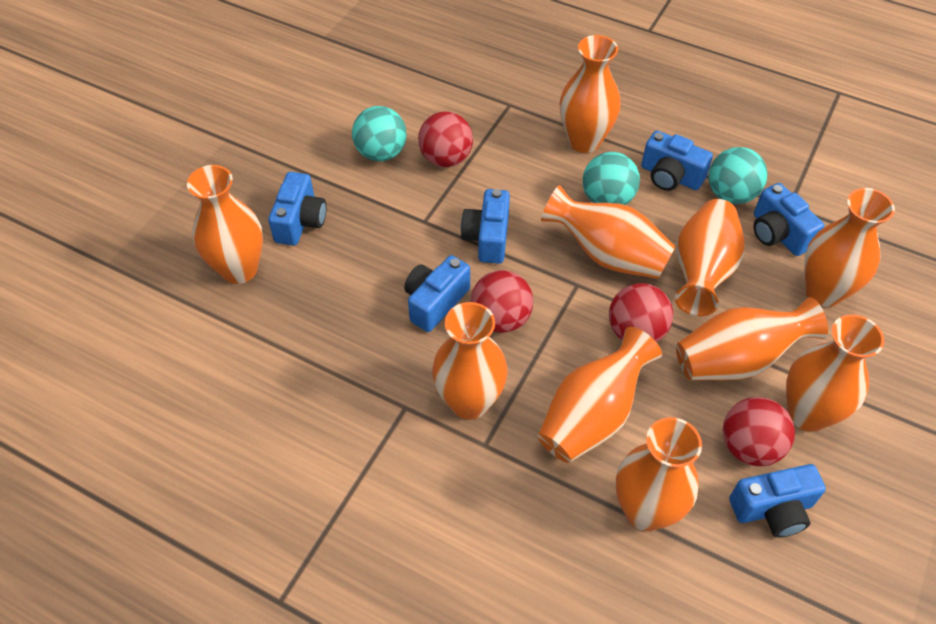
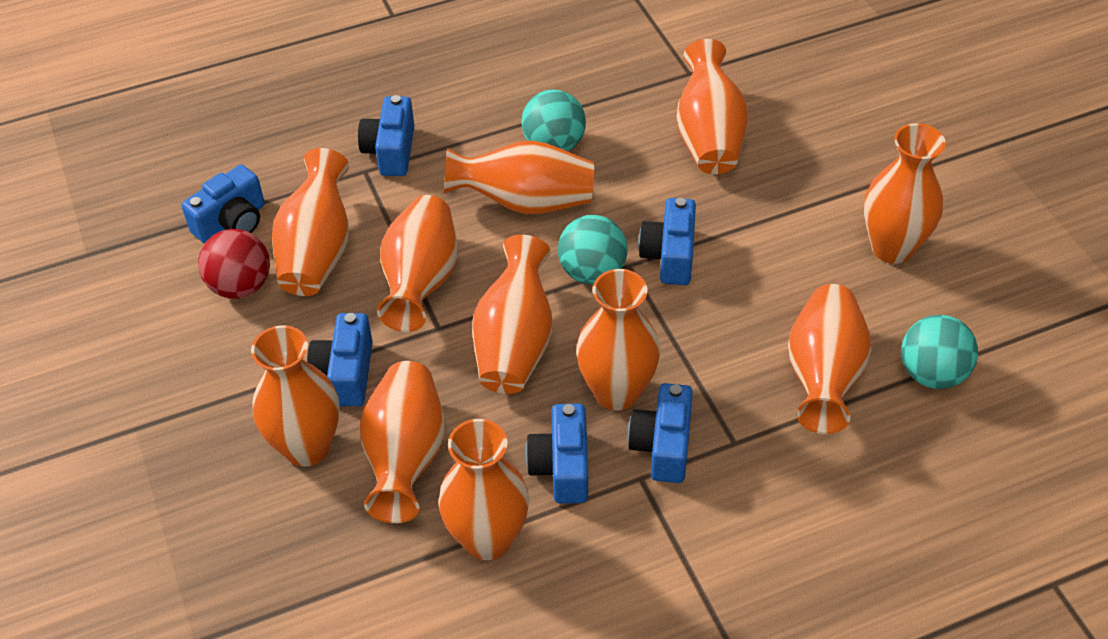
orange vase: 10 -> 11
red ball: 4 -> 1

